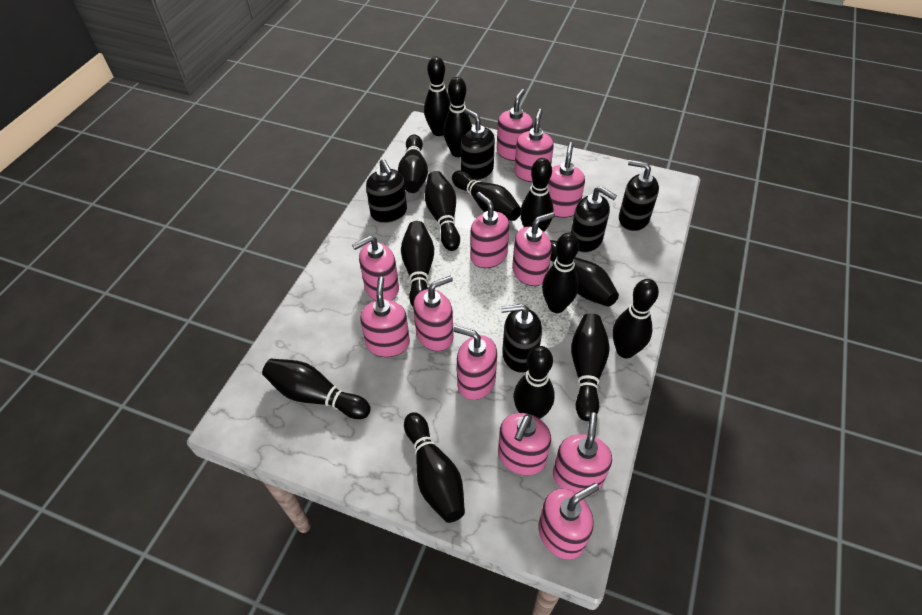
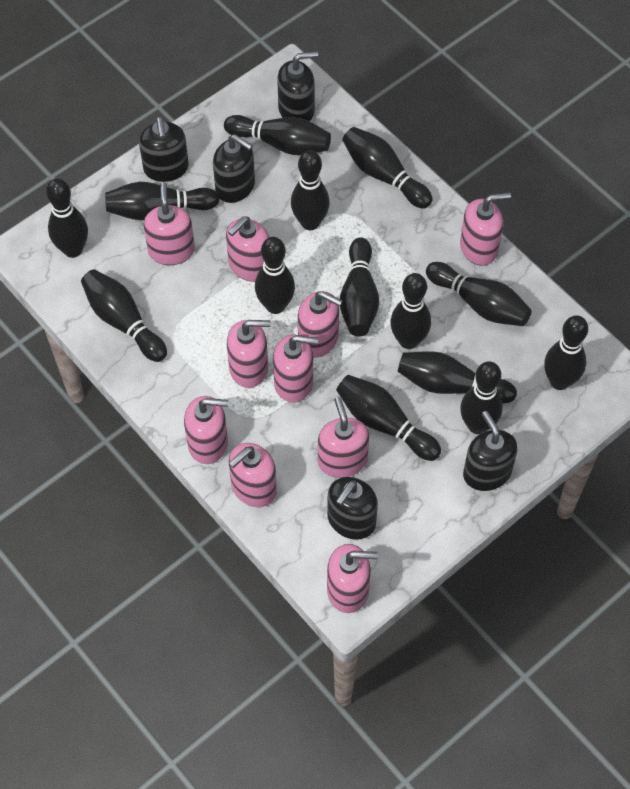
pink soap dispenser: 12 -> 10

